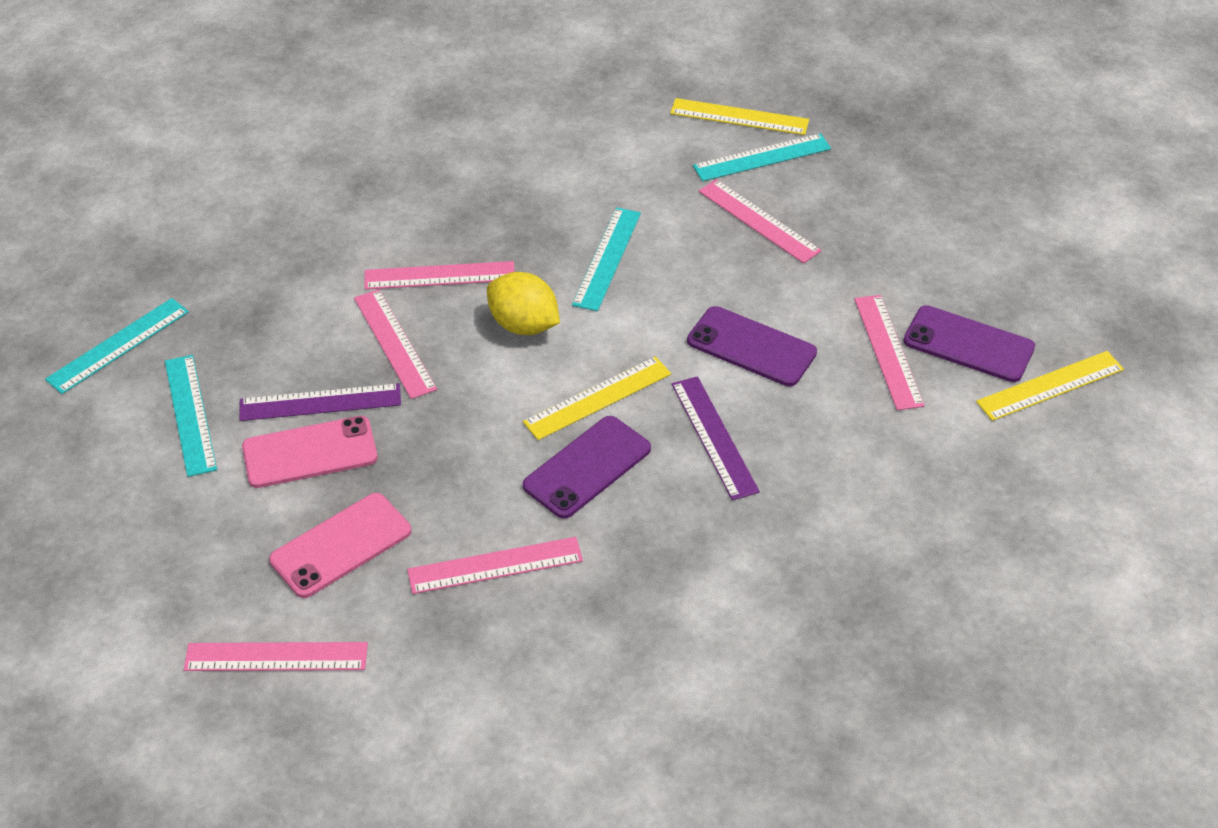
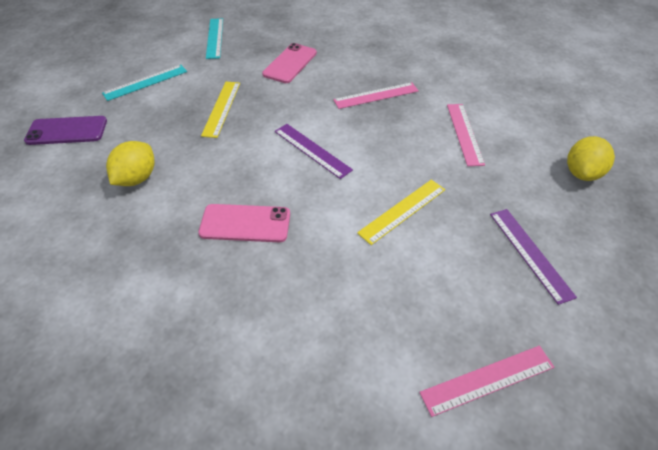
pink ruler: 6 -> 3
purple phone: 3 -> 1
turquoise ruler: 4 -> 2
yellow lemon: 1 -> 2
yellow ruler: 3 -> 2

